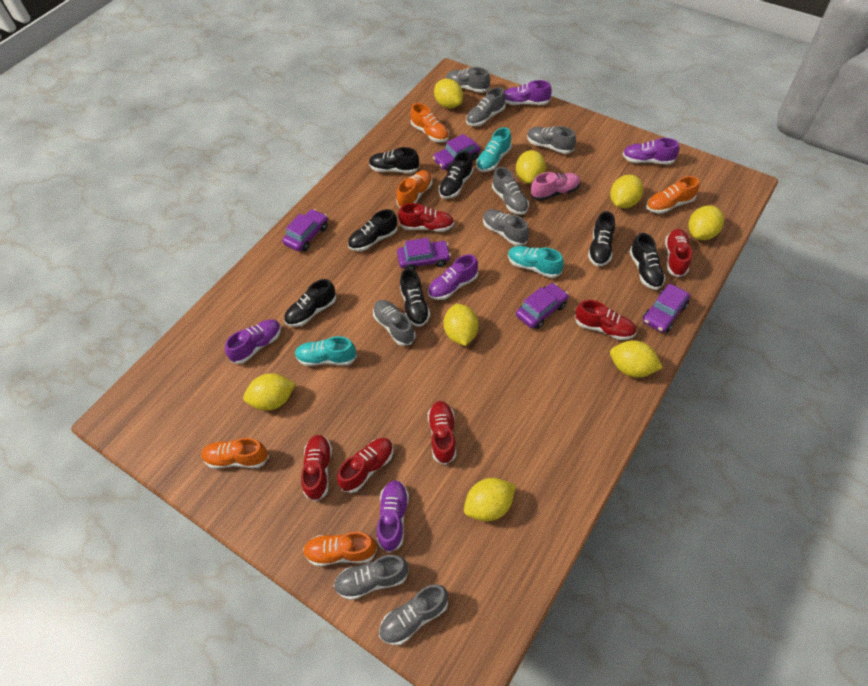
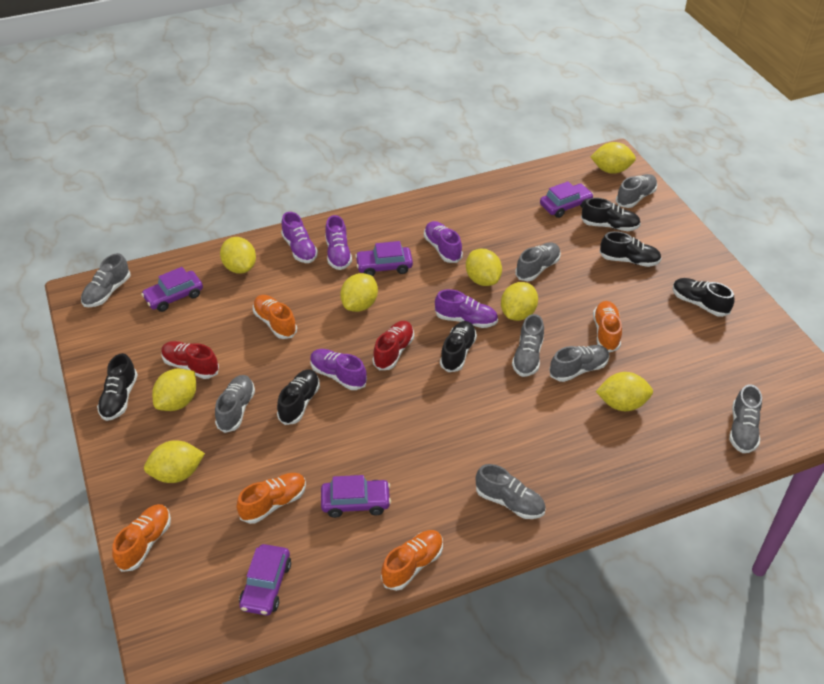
black shoe: 7 -> 6
pink shoe: 1 -> 0
red shoe: 6 -> 2
turquoise shoe: 3 -> 0

